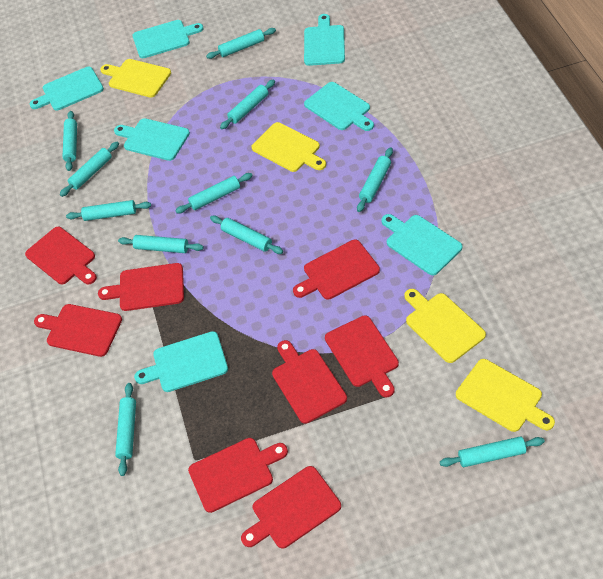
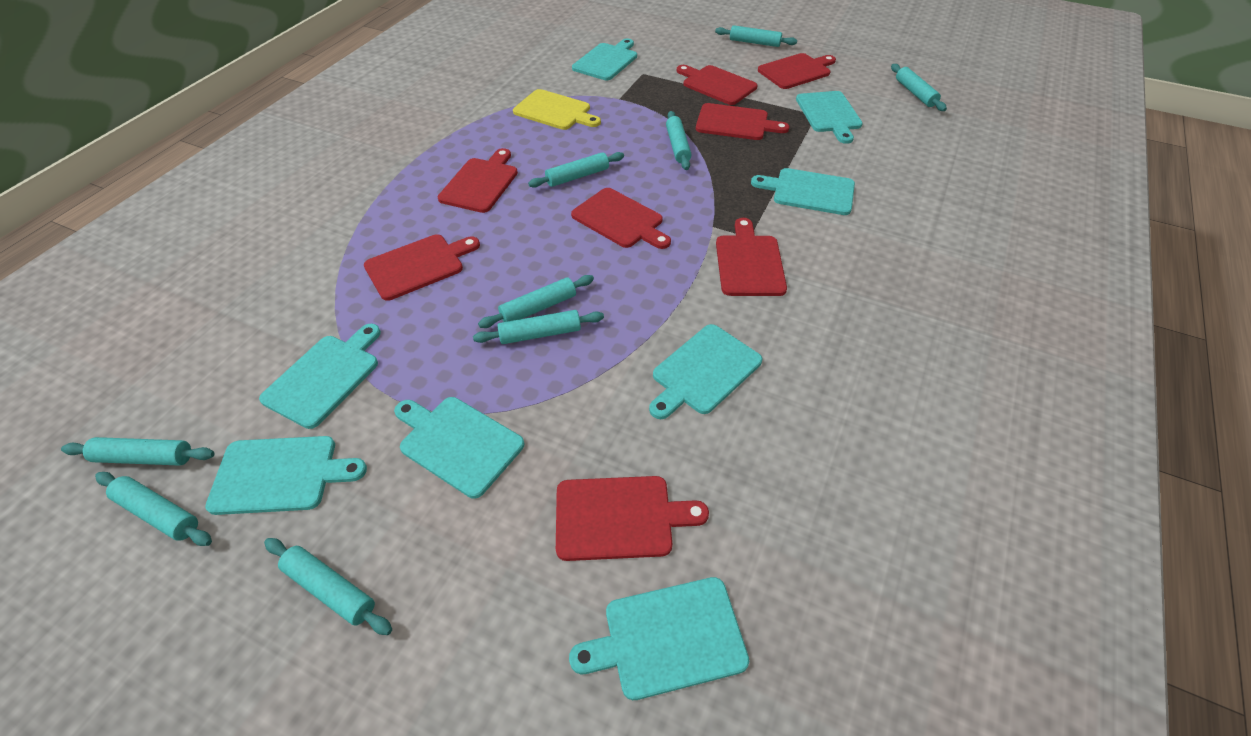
turquoise cutting board: 7 -> 8
turquoise rolling pin: 11 -> 9
yellow cutting board: 4 -> 1

